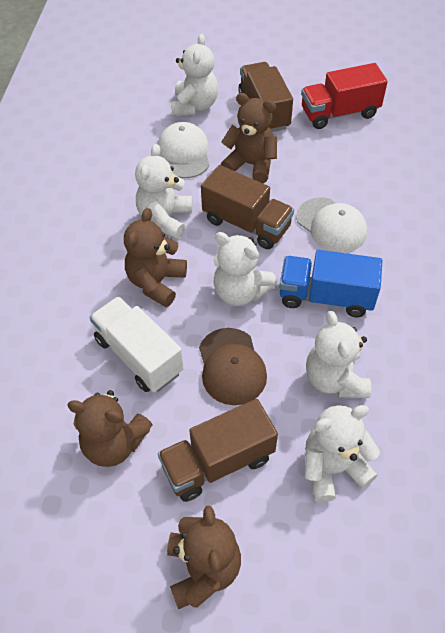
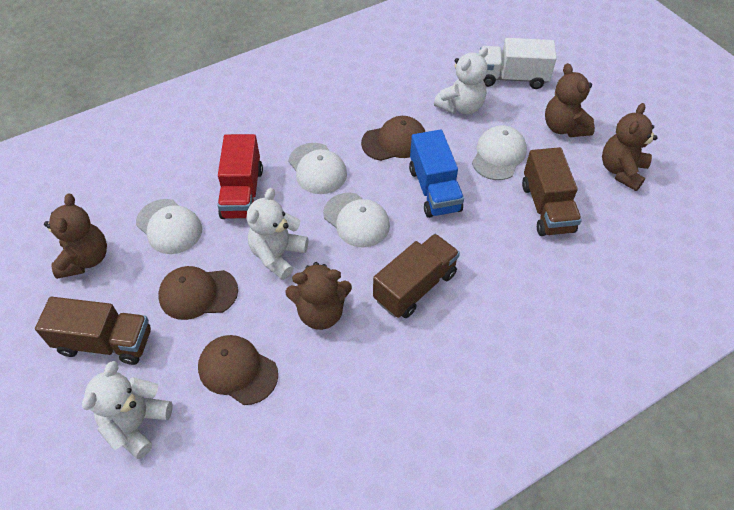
brown cap: 1 -> 3
white cap: 2 -> 4
white teddy bear: 5 -> 3

